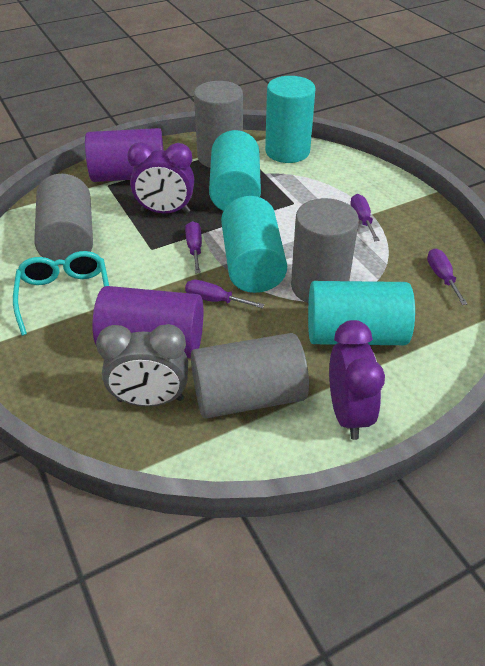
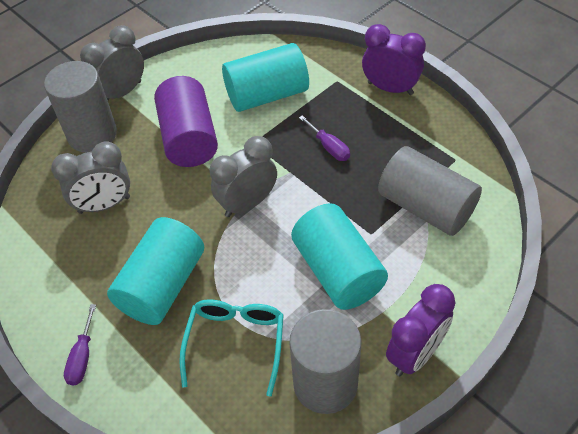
grey clock: 1 -> 3
grey cylinder: 4 -> 3
purple cylinder: 2 -> 1
purple screwdriver: 4 -> 2
turquoise cylinder: 4 -> 3

